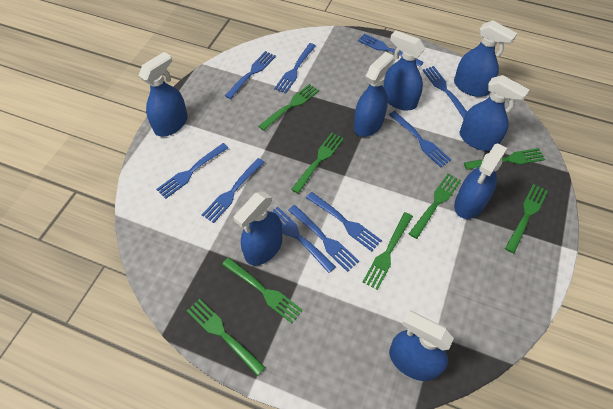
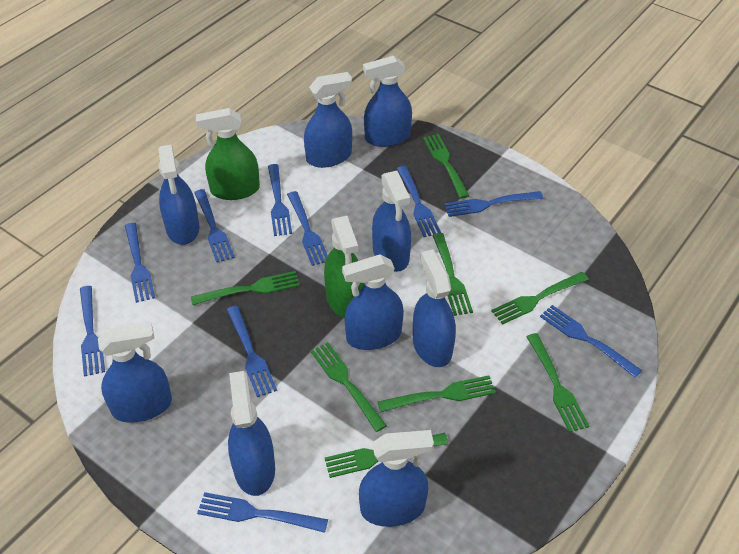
blue spray bottle: 8 -> 9
green spray bottle: 0 -> 2

